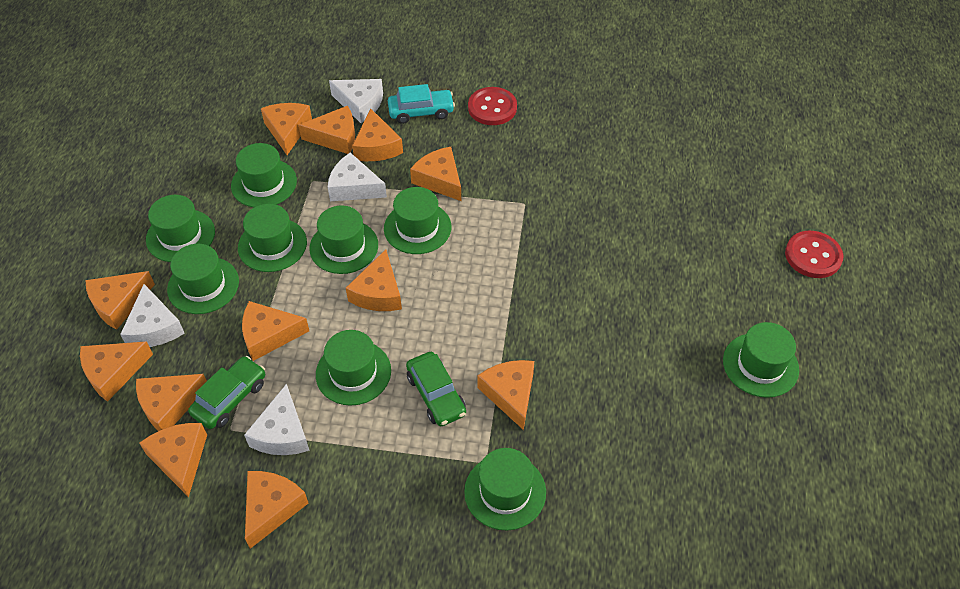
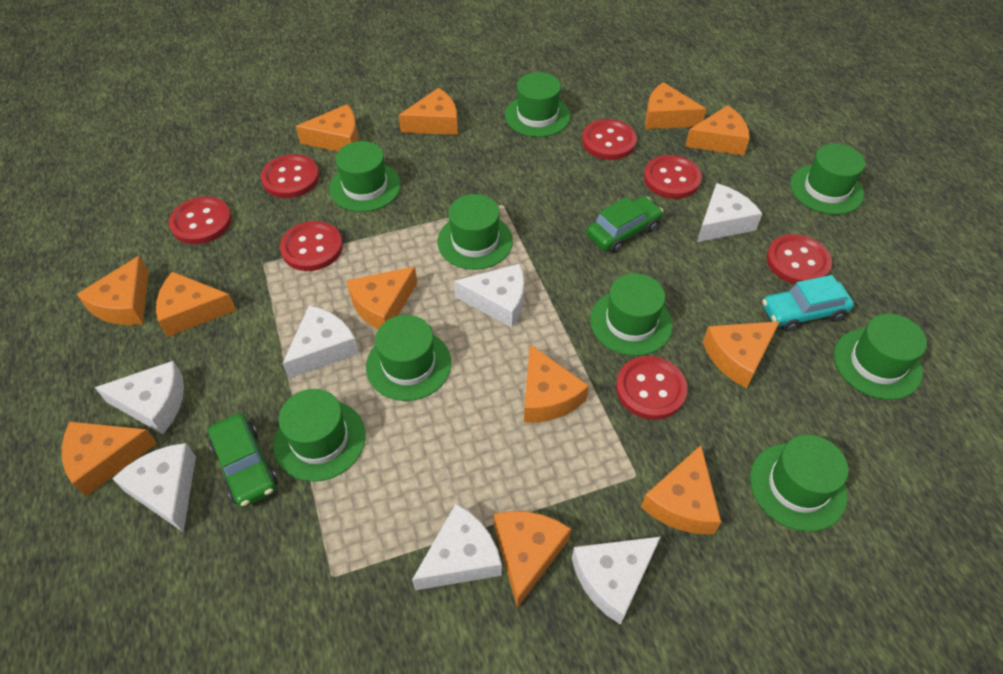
red button: 2 -> 7
white cheese: 4 -> 7

